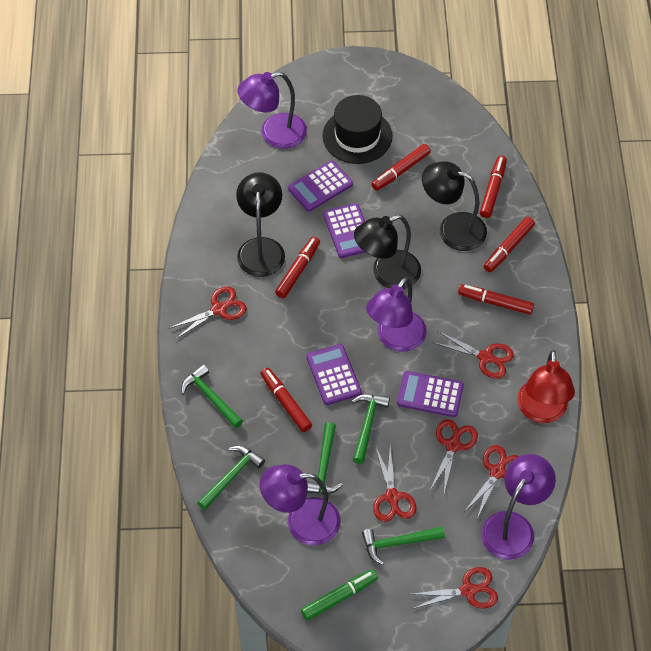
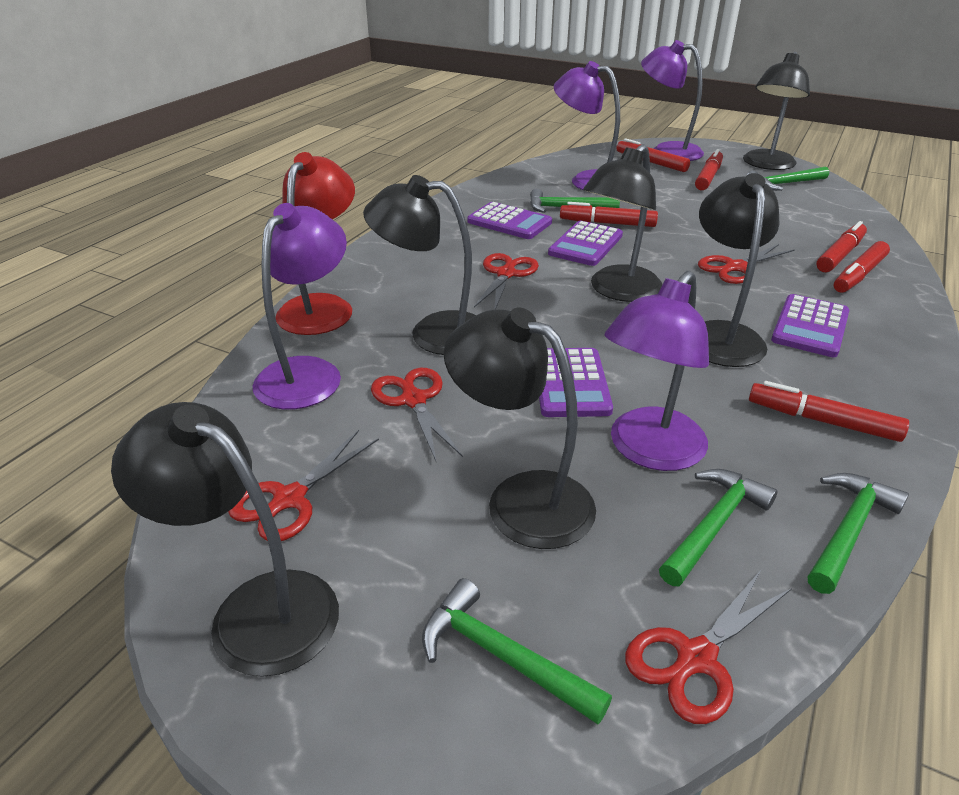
black hat: 1 -> 0
black lamp: 3 -> 6
green marker: 1 -> 0
red scissors: 6 -> 5

